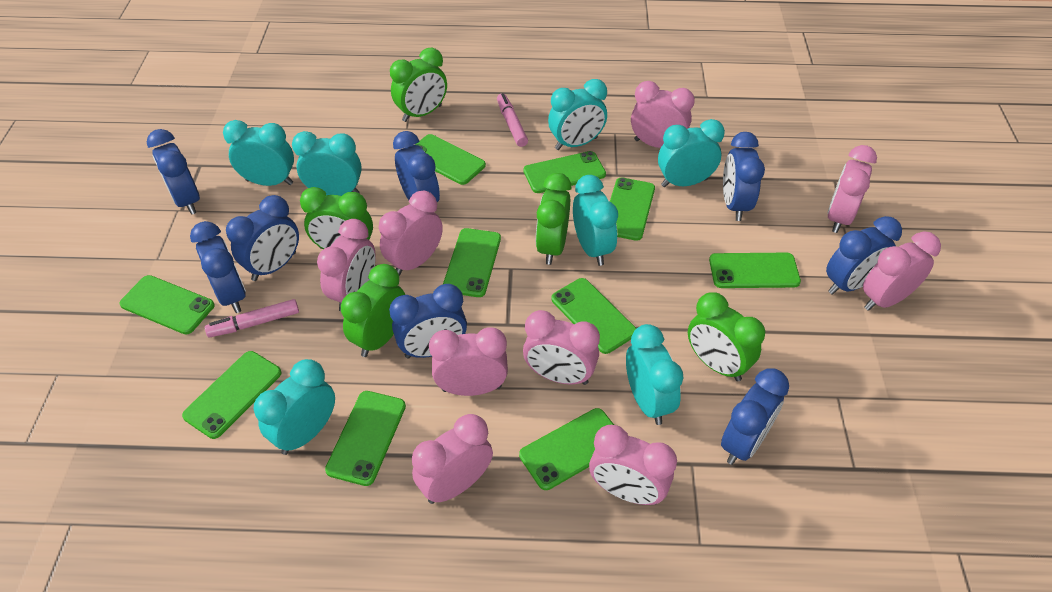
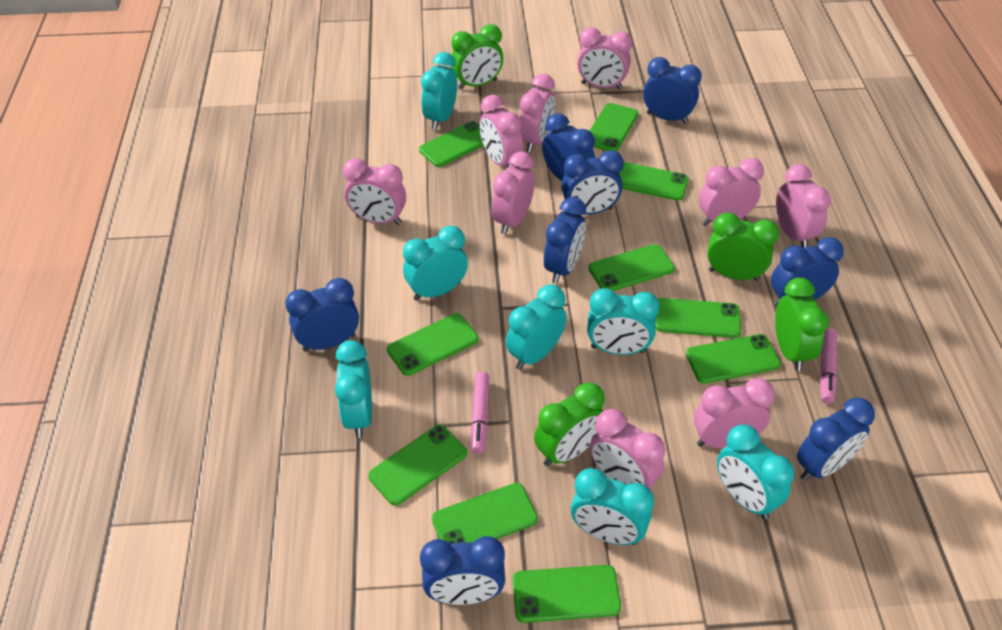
green clock: 5 -> 4

